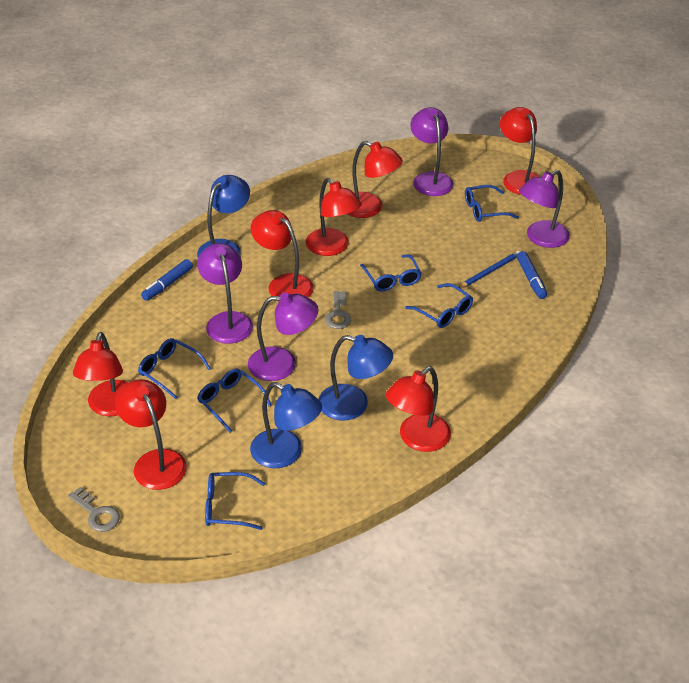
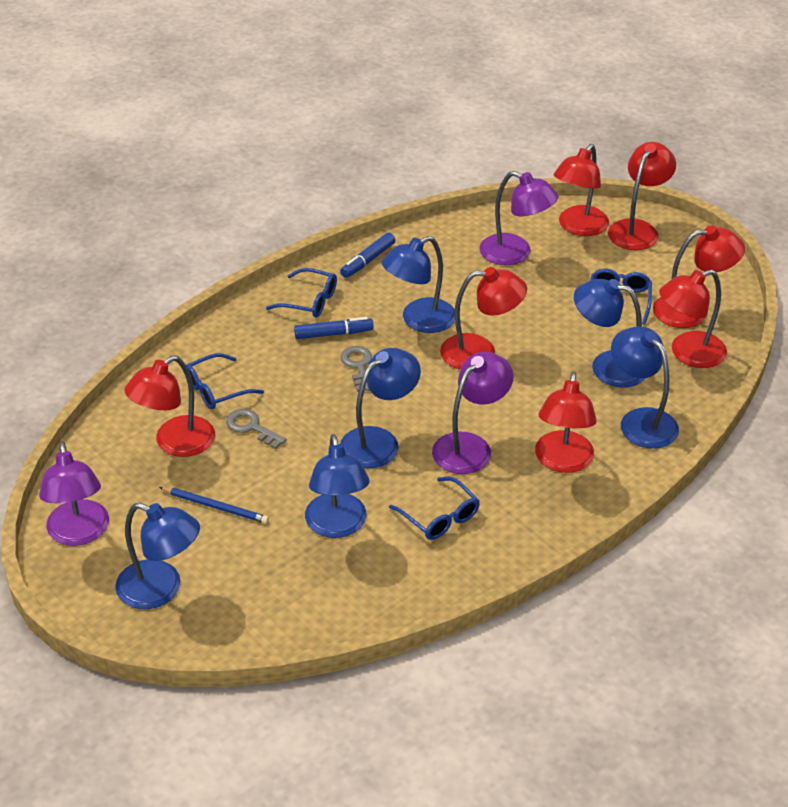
blue glasses: 6 -> 4
blue lamp: 3 -> 6
purple lamp: 4 -> 3

